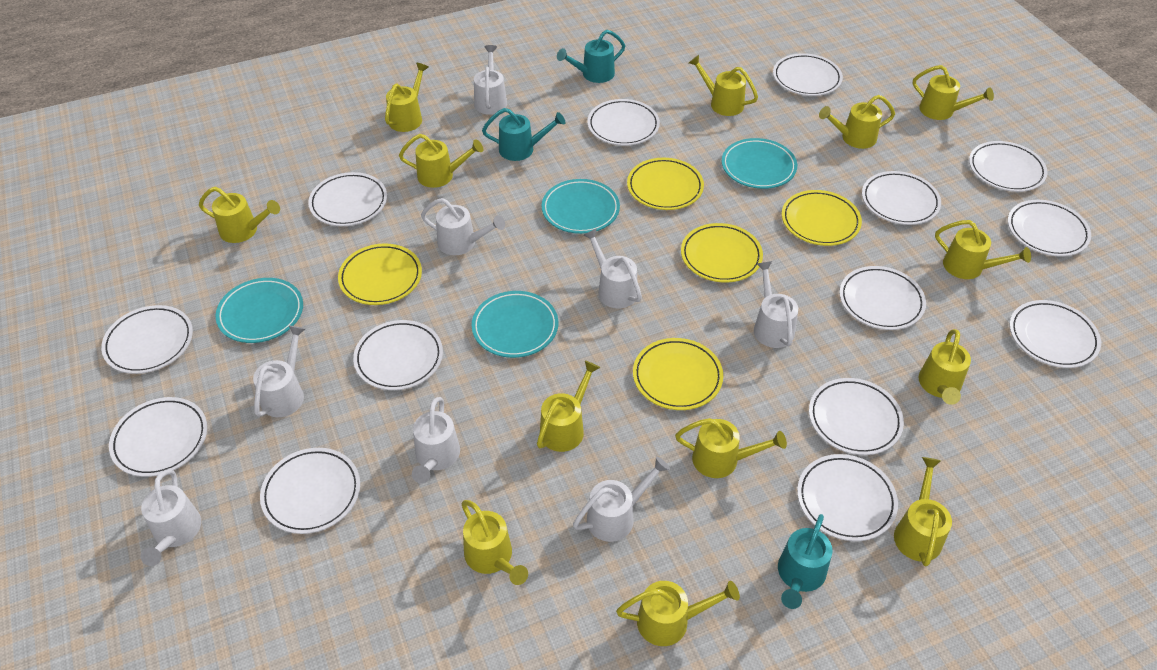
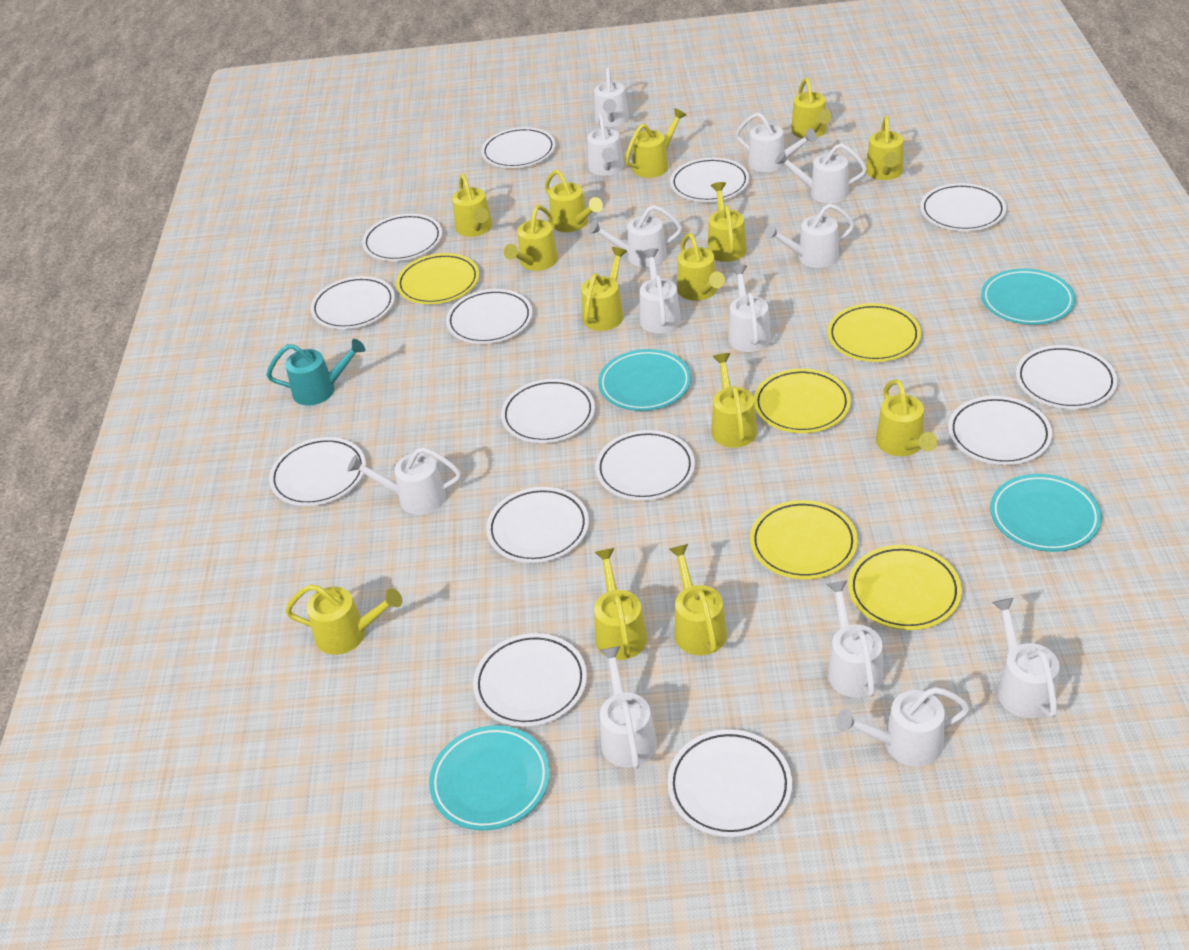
turquoise watering can: 3 -> 1
white watering can: 8 -> 13
yellow watering can: 13 -> 14

